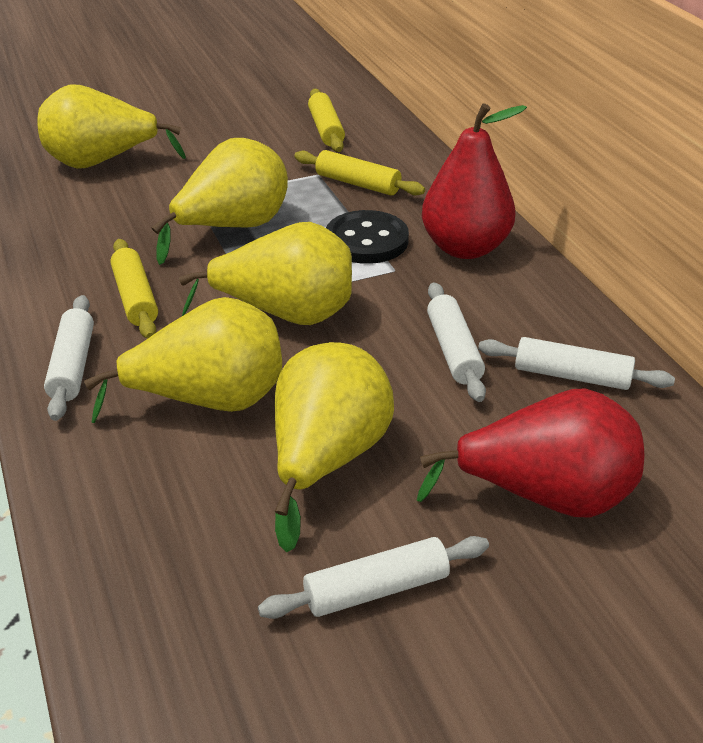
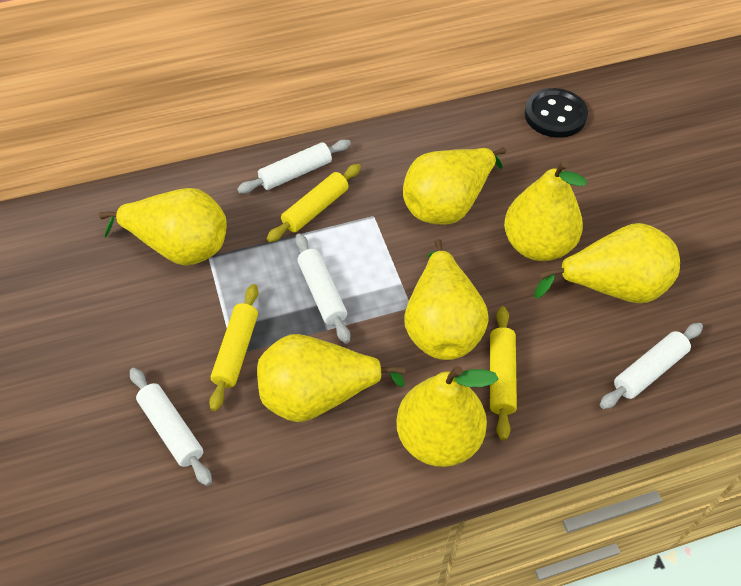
red pear: 2 -> 0
yellow pear: 5 -> 7

